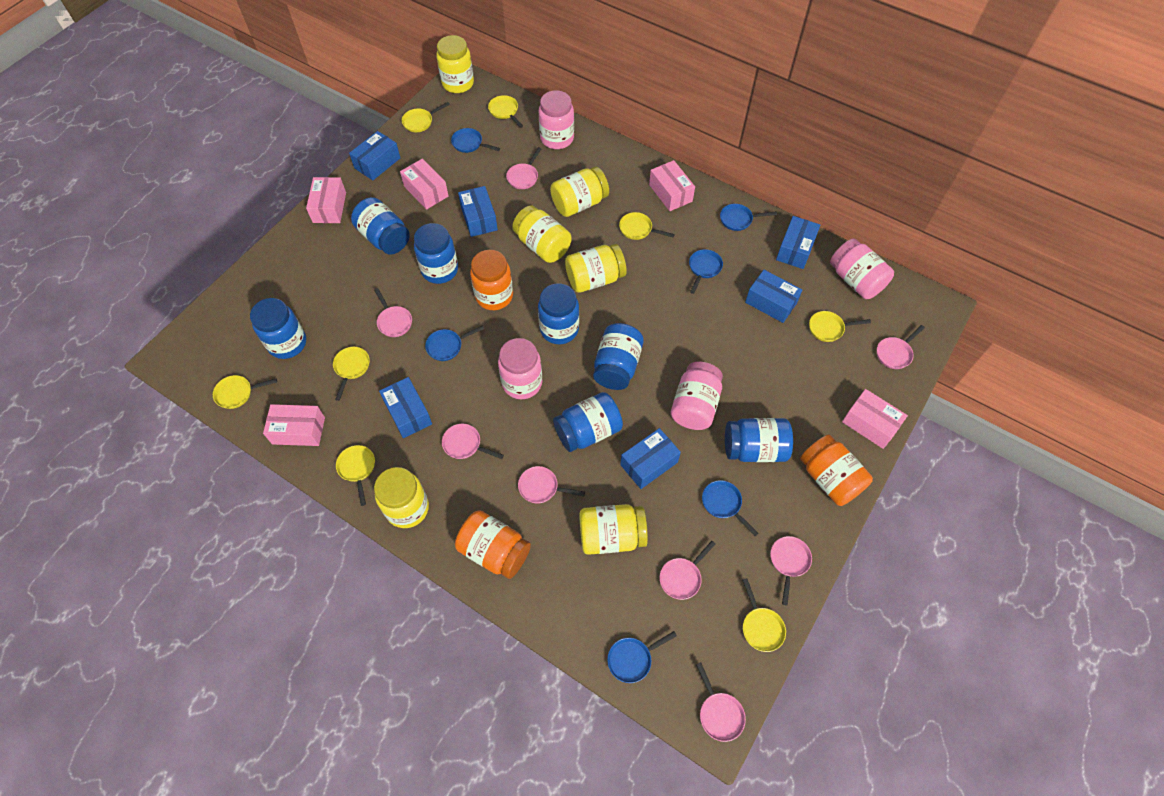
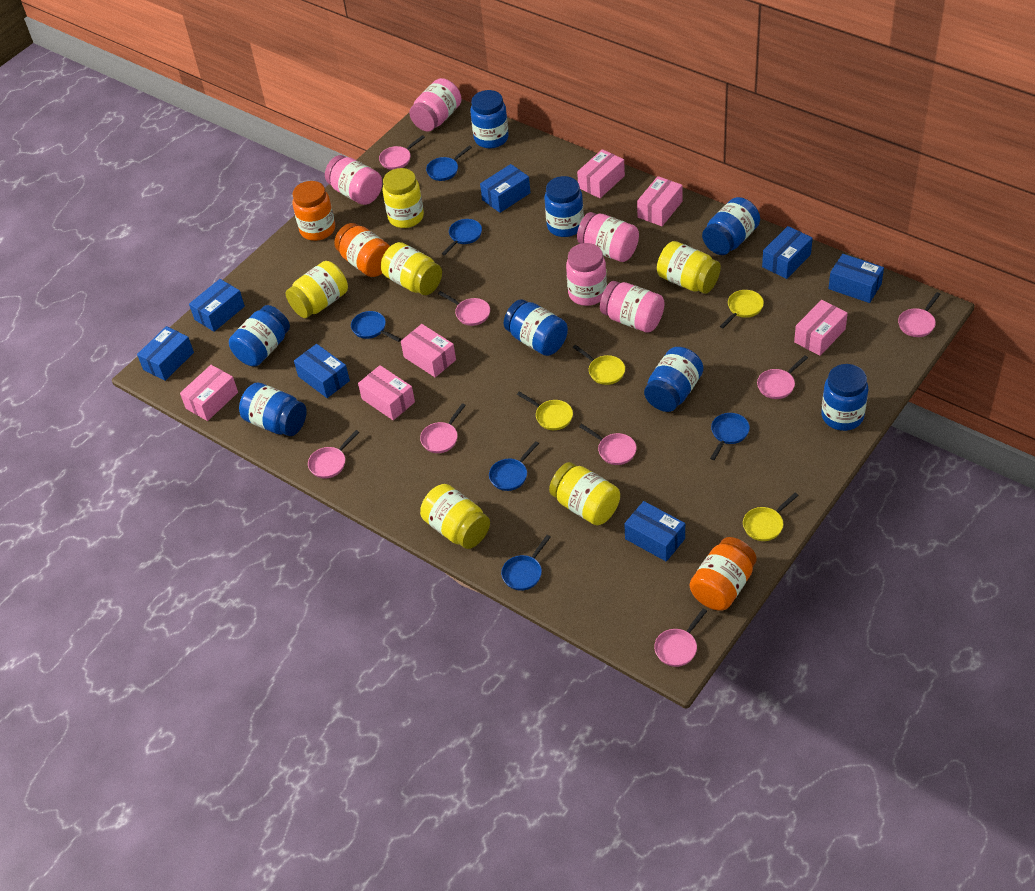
blue box: 6 -> 7
blue jar: 7 -> 8
pink box: 5 -> 6
pink jar: 4 -> 5
yellow pan: 8 -> 4

